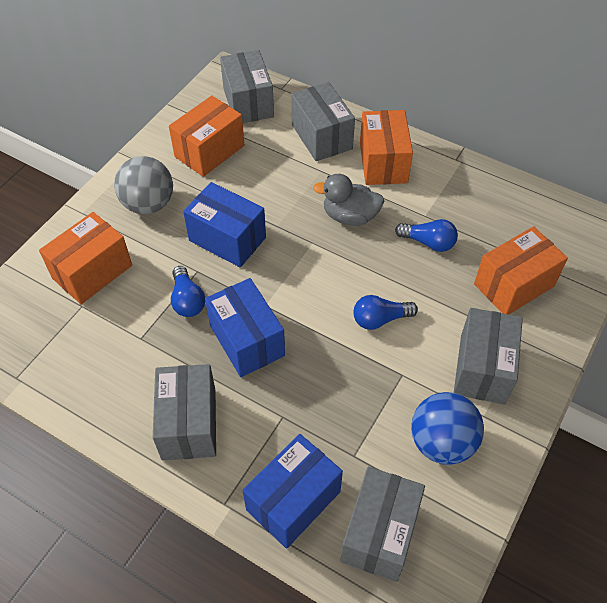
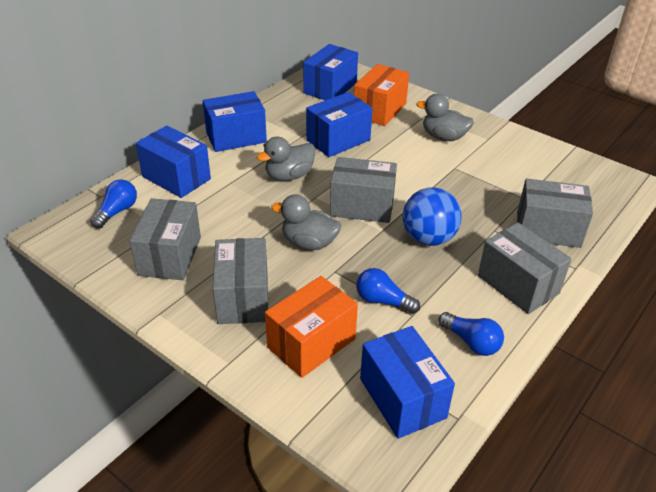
blue box: 3 -> 5
grey ball: 1 -> 0
grey duck: 1 -> 3
orange box: 4 -> 2

